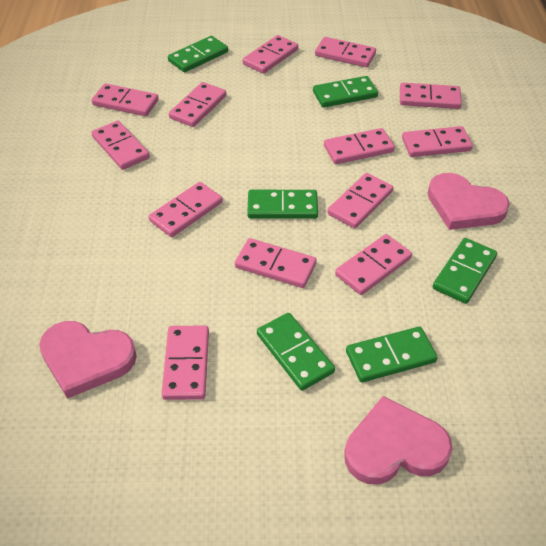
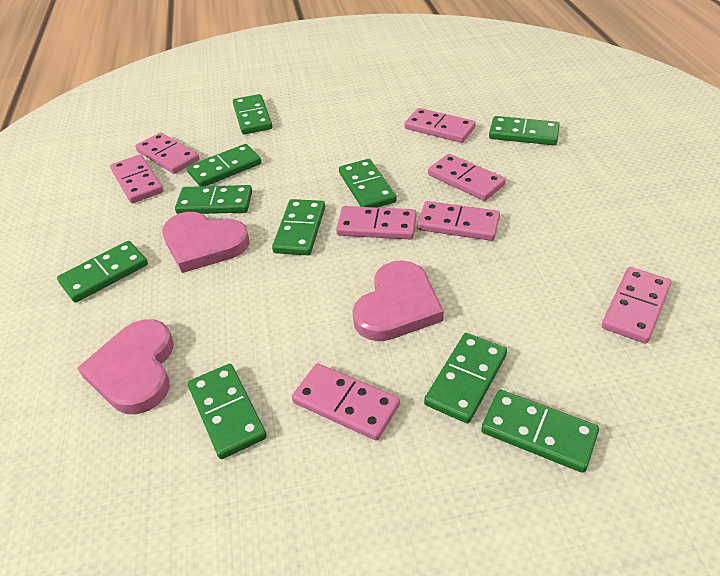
green domino: 6 -> 10
pink domino: 13 -> 8

